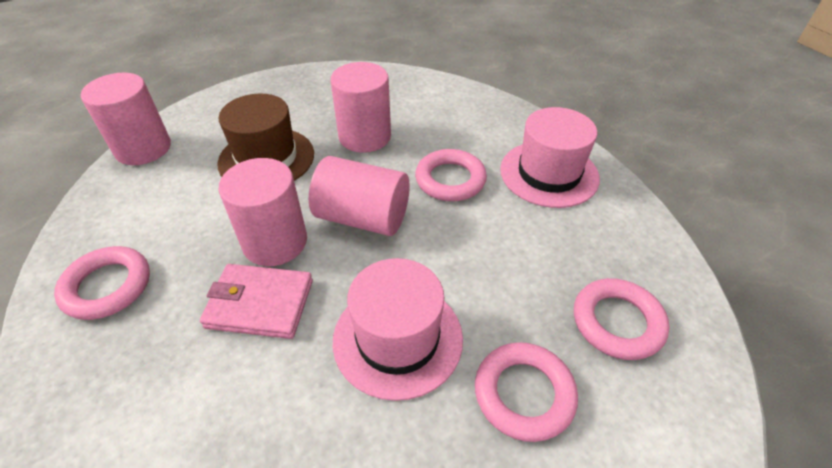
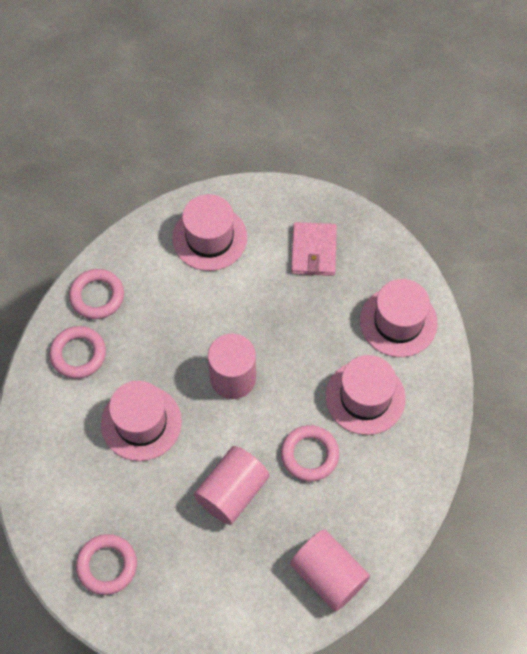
brown hat: 1 -> 0
pink cylinder: 4 -> 3
pink hat: 2 -> 4

